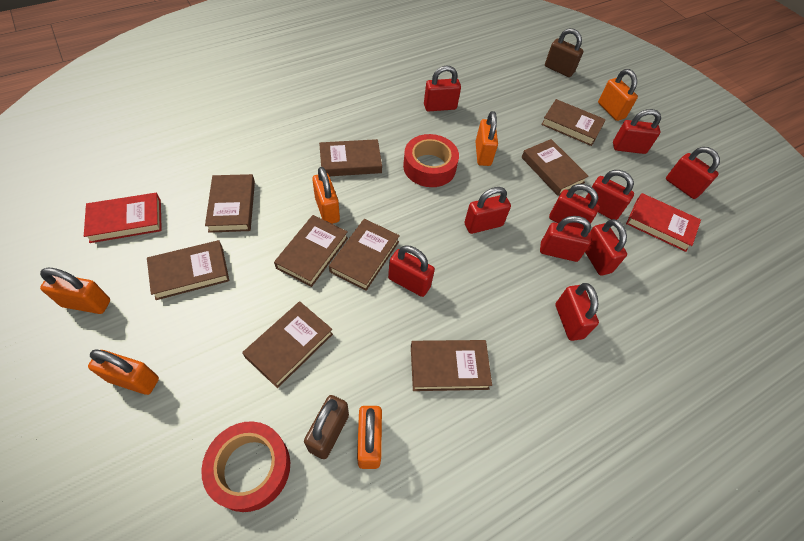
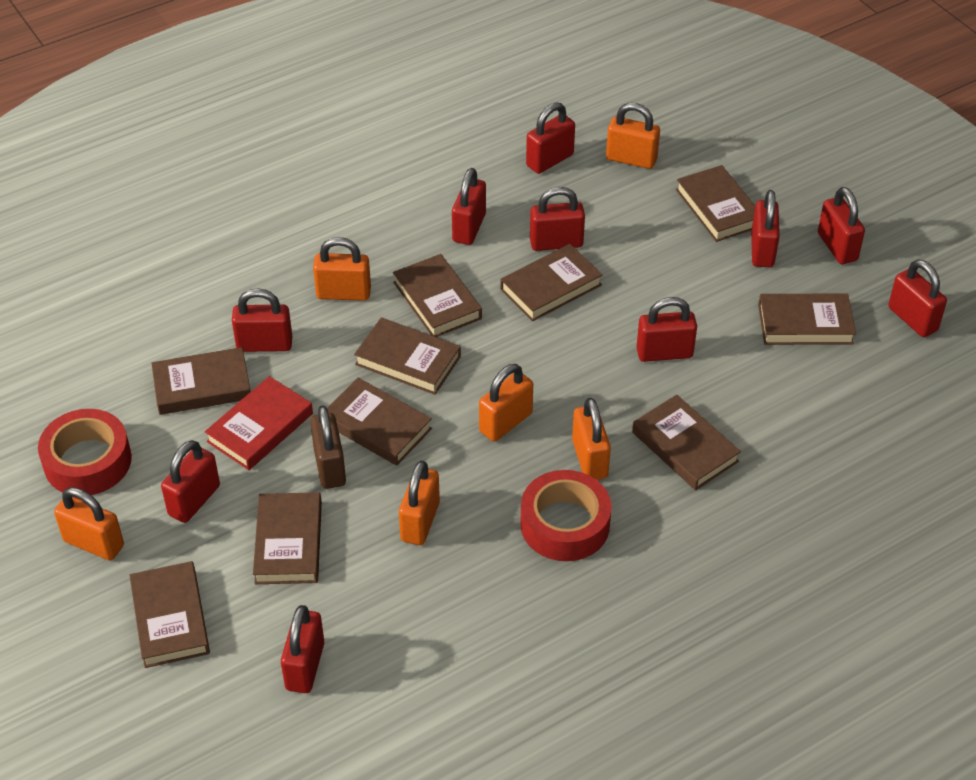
brown book: 9 -> 10
brown padlock: 2 -> 1
red book: 2 -> 1

